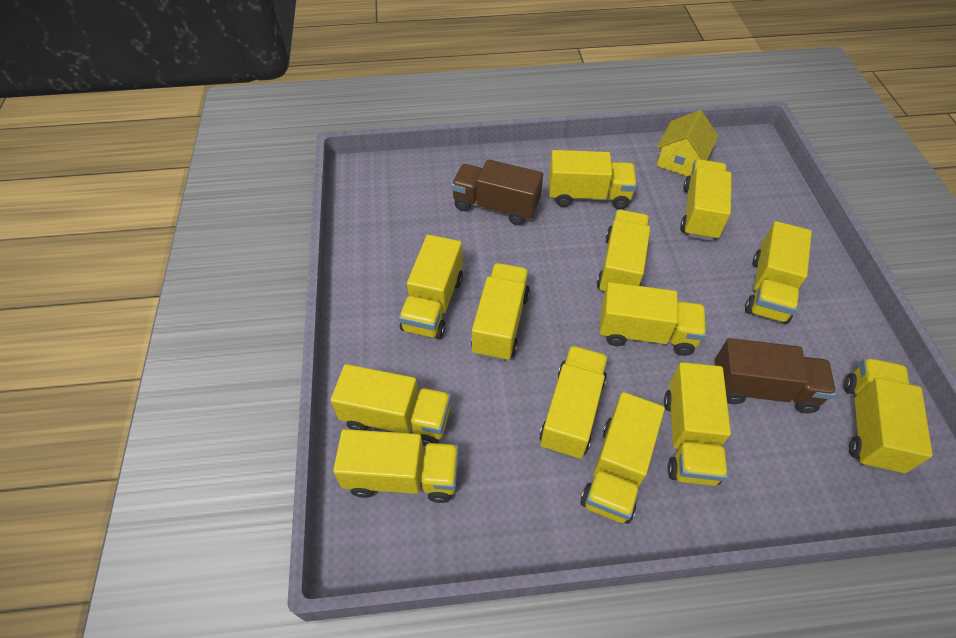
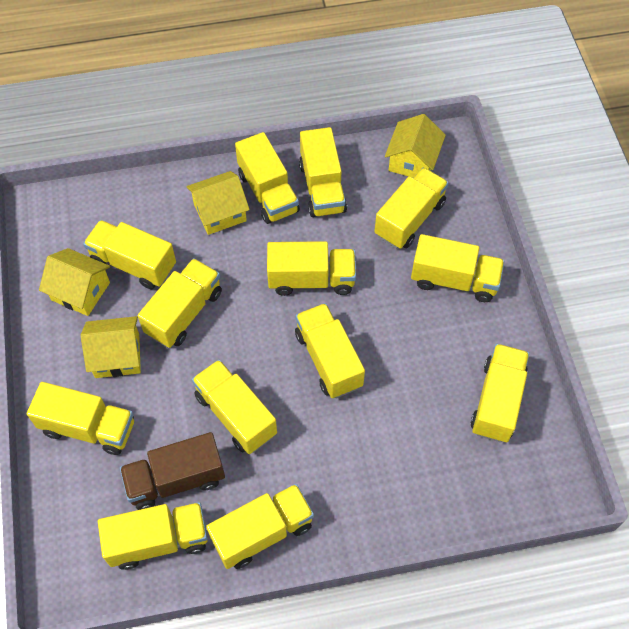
brown truck: 2 -> 1
yellow house: 1 -> 4

